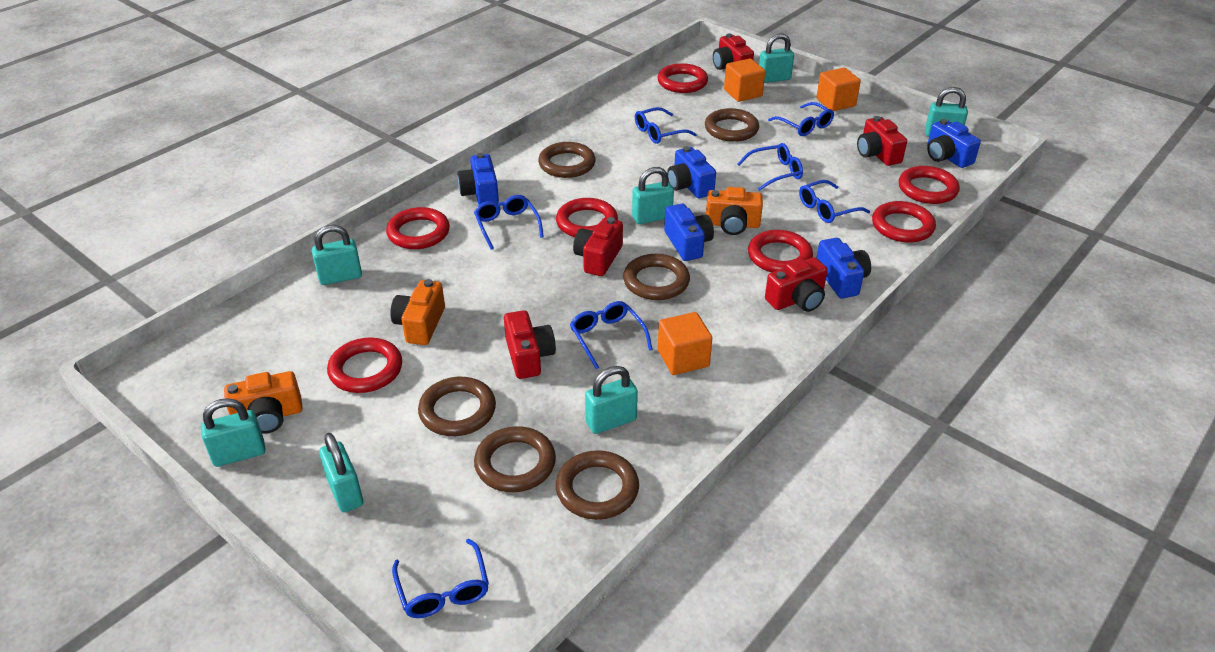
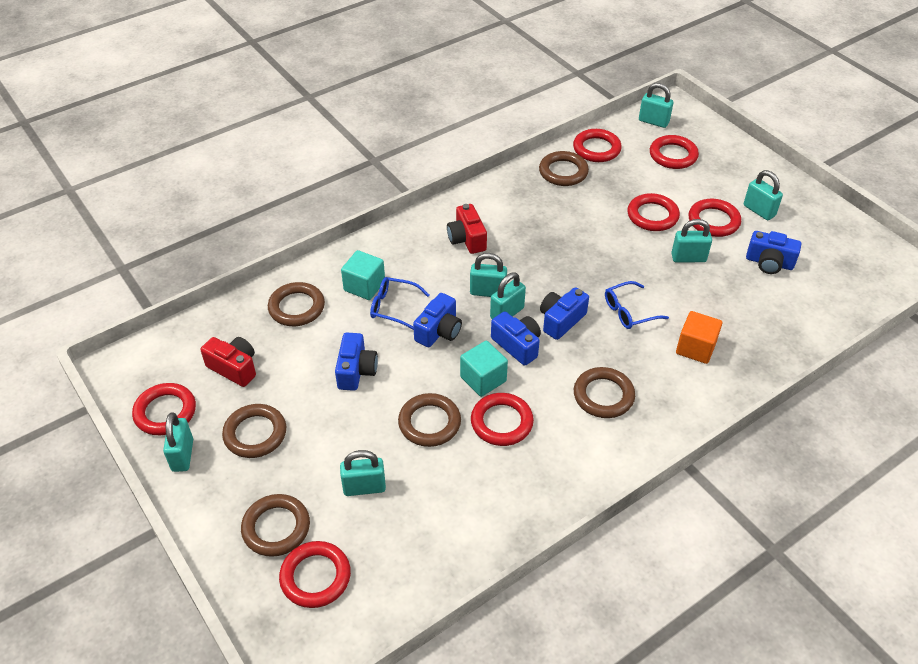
blue glasses: 7 -> 2
orange camera: 3 -> 0
orange cube: 3 -> 1
red camera: 5 -> 2
turquoise cube: 0 -> 2

